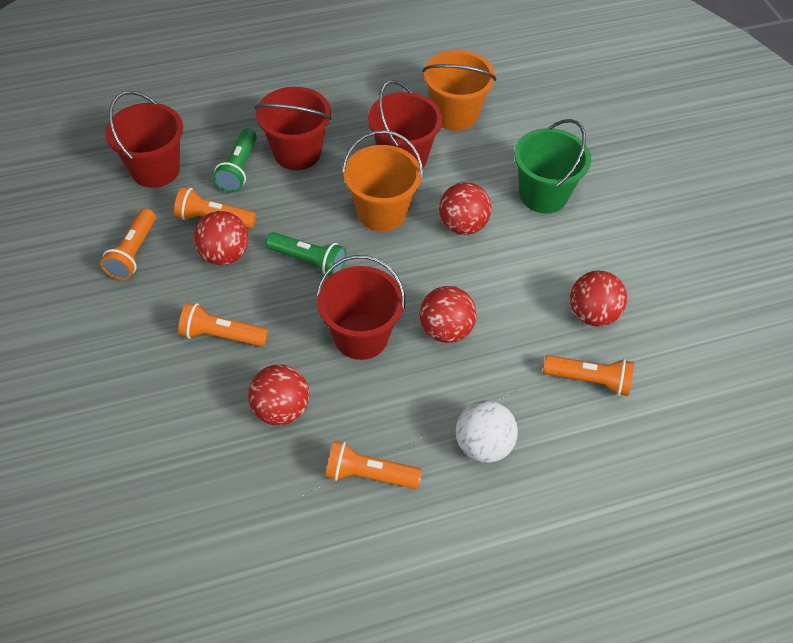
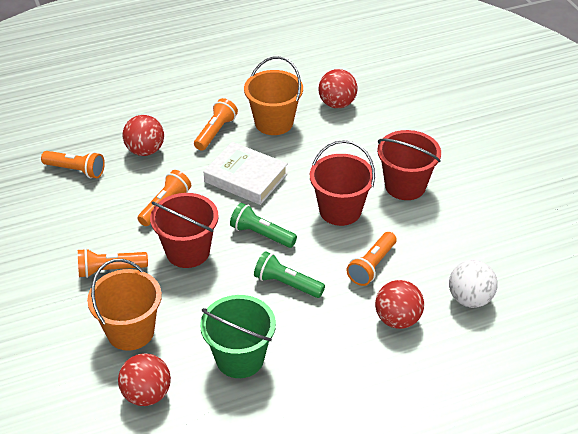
red ball: 5 -> 4
red bucket: 4 -> 3
white book: 0 -> 1

